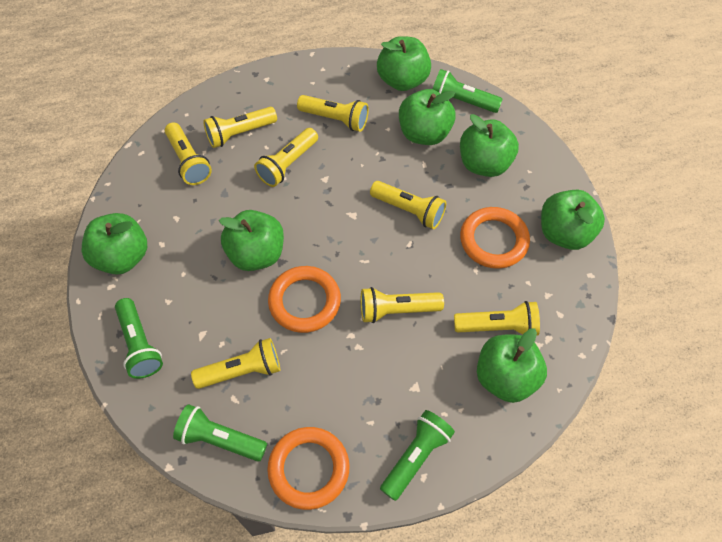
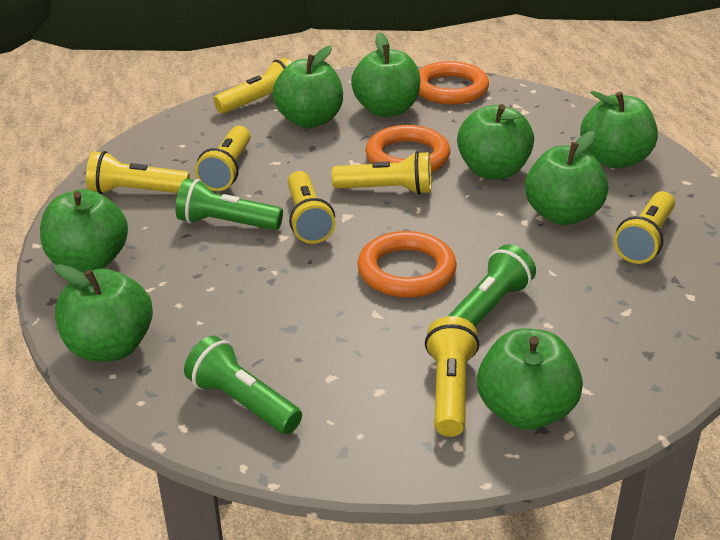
green apple: 7 -> 8
green flashlight: 4 -> 3
yellow flashlight: 8 -> 7

